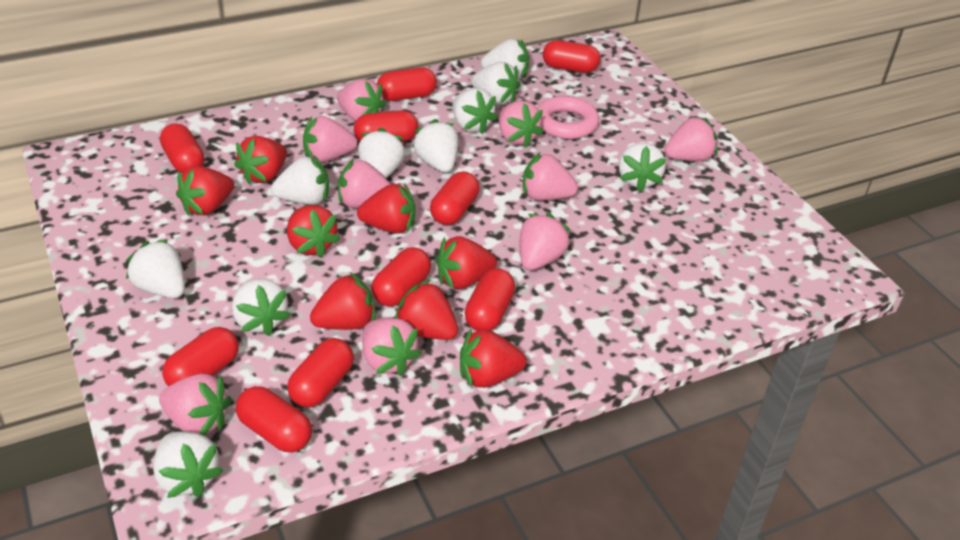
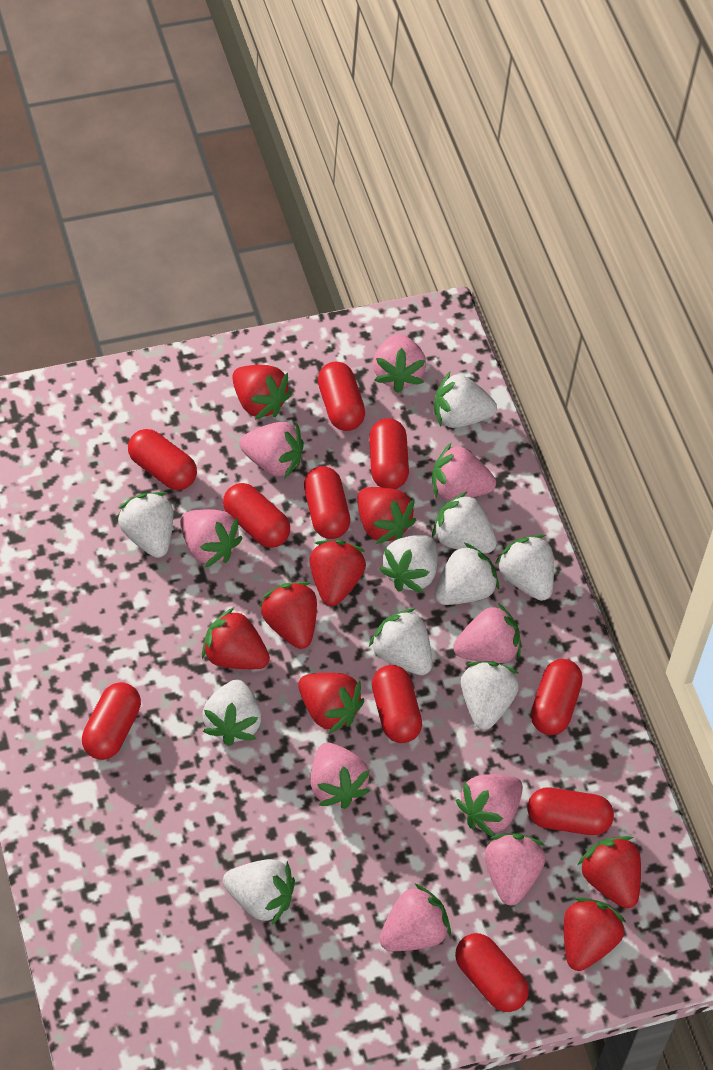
pink ring: 1 -> 0

